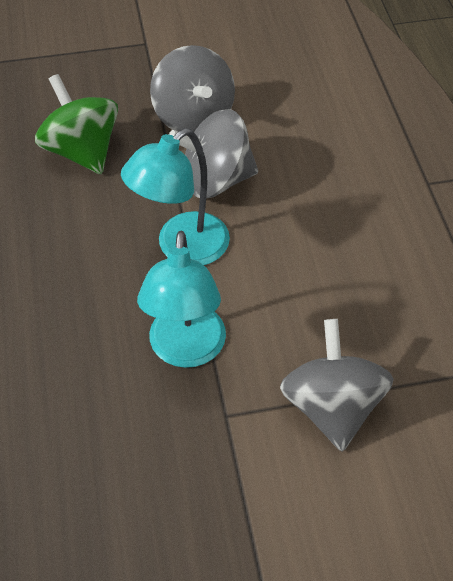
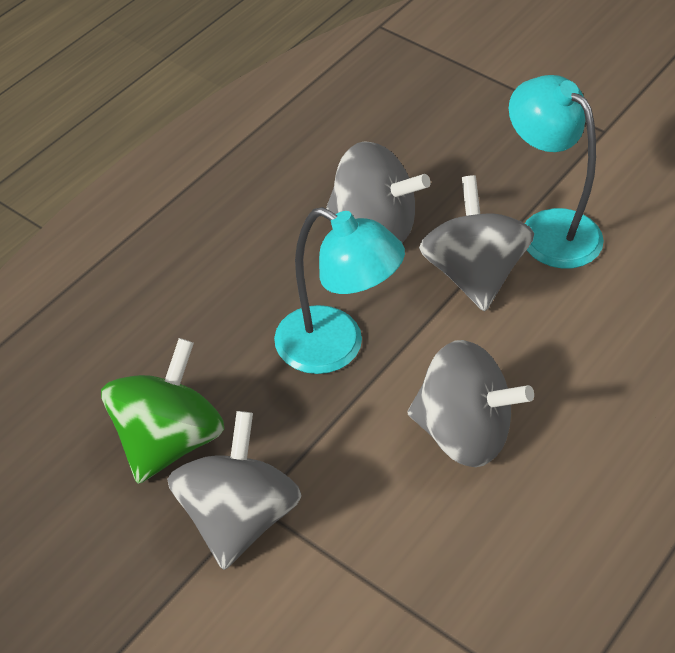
grey spinning top: 3 -> 4

